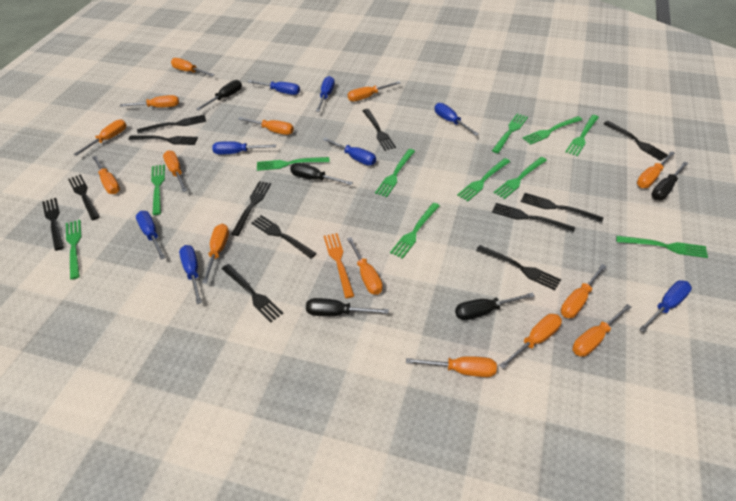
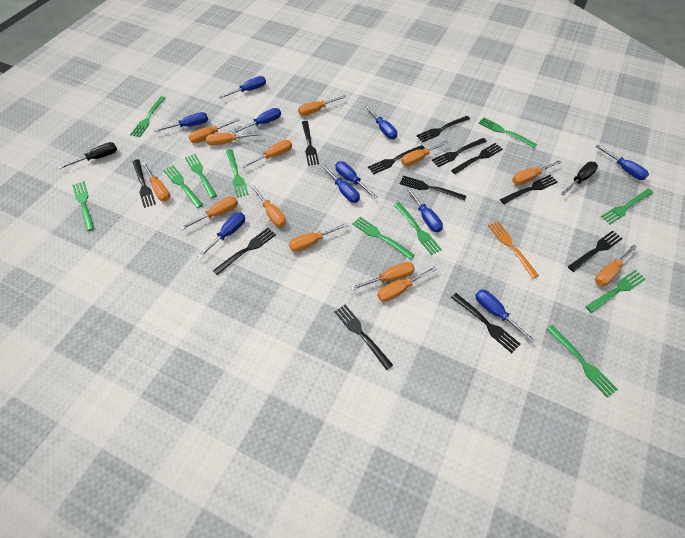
black screwdriver: 5 -> 2
blue screwdriver: 8 -> 10
orange screwdriver: 14 -> 13

